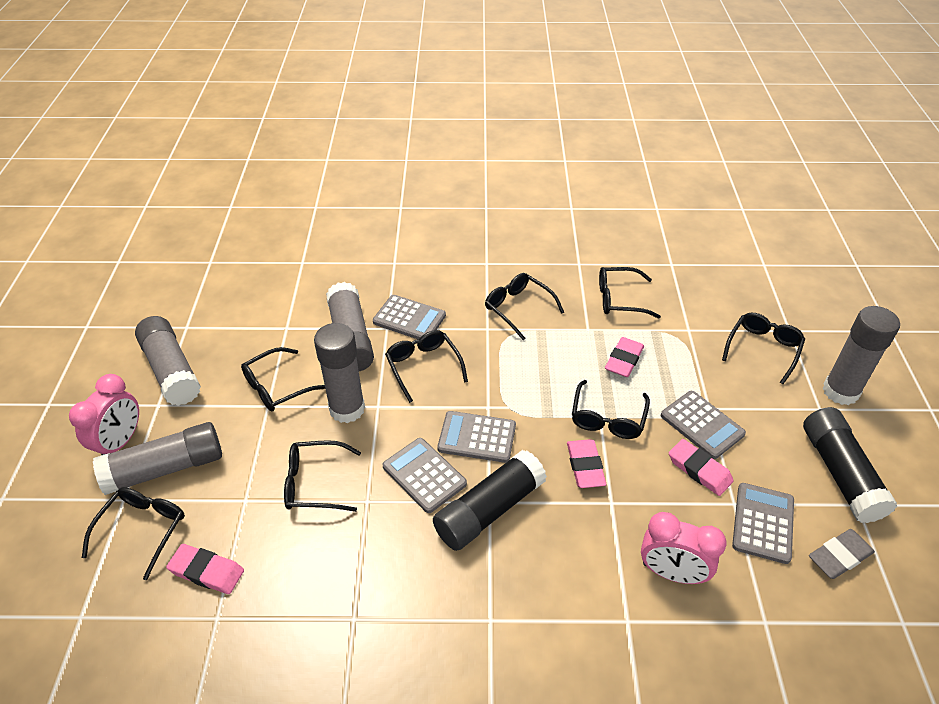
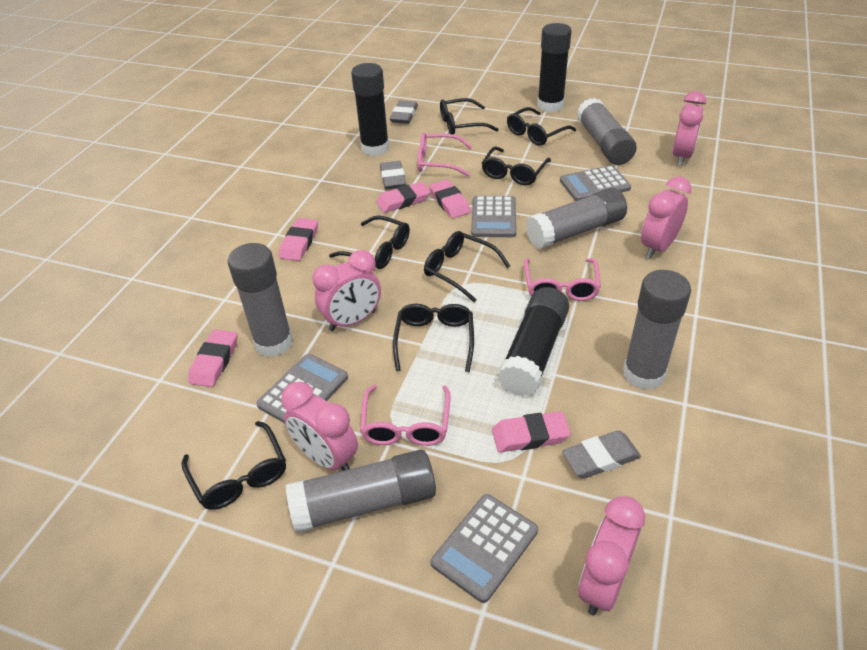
black glasses: 8 -> 7
black glue stick: 2 -> 3
grey calculator: 5 -> 4
grey eraser: 1 -> 3
pink clock: 2 -> 5
pink eraser: 4 -> 5
pink glasses: 0 -> 3

